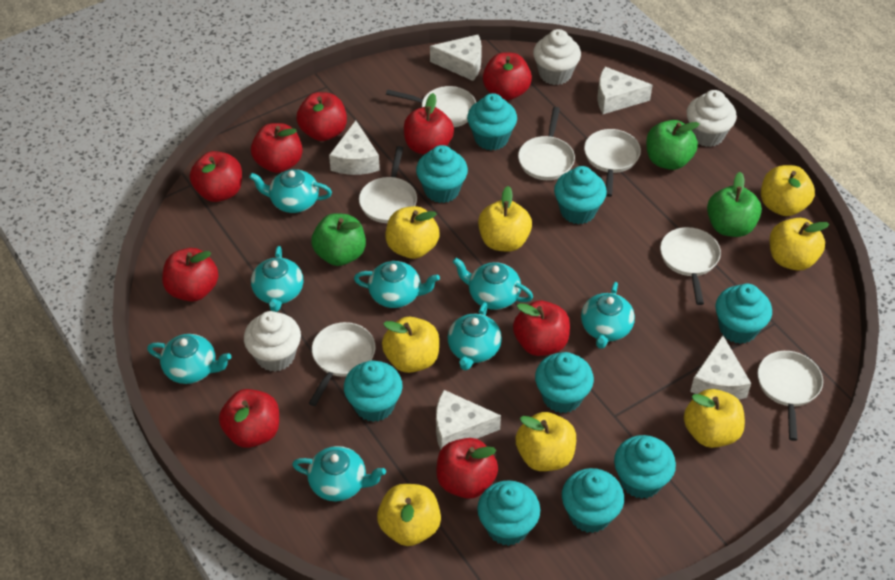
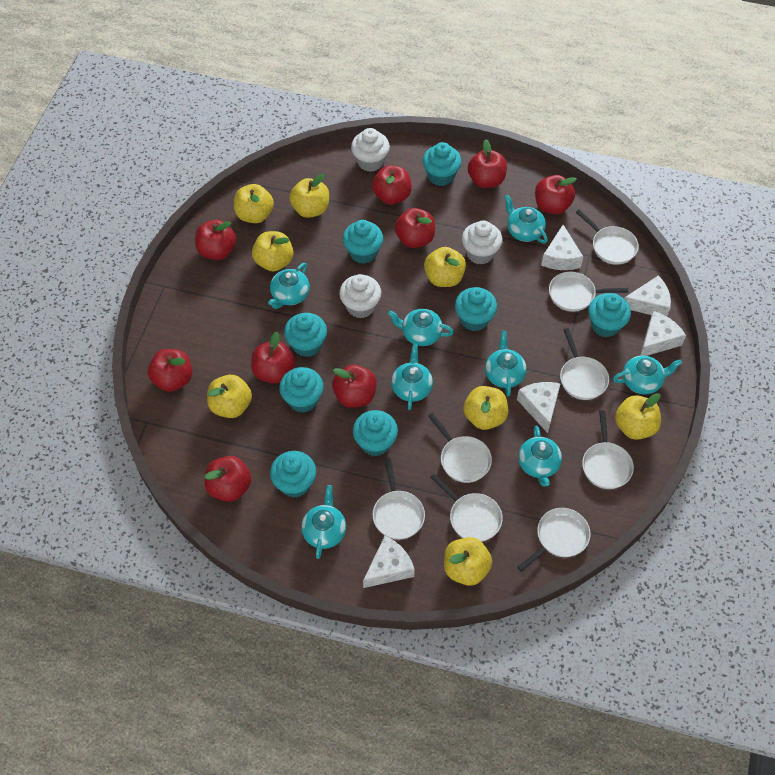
green apple: 3 -> 0
turquoise cupcake: 9 -> 8
white pan: 7 -> 8

